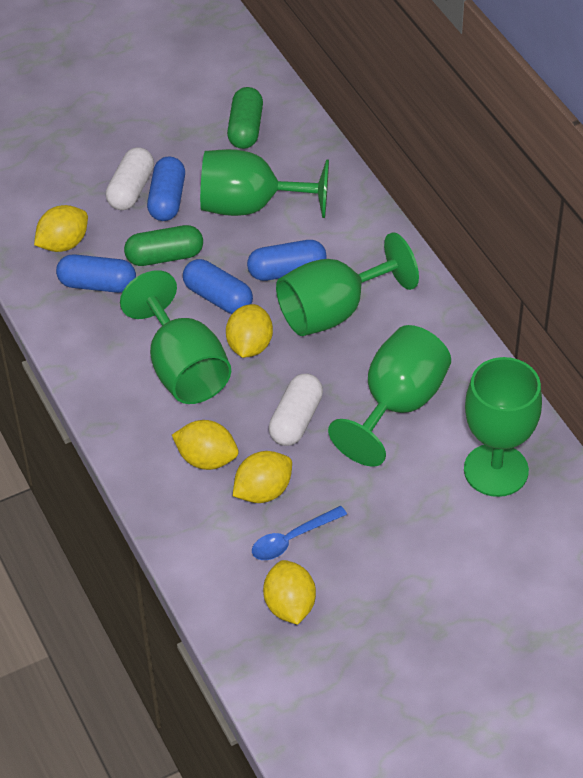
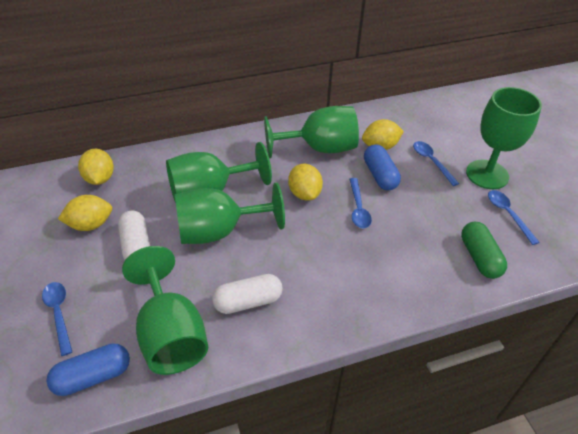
blue capsule: 4 -> 2
blue spoon: 1 -> 4
green capsule: 2 -> 1
yellow lemon: 5 -> 4

